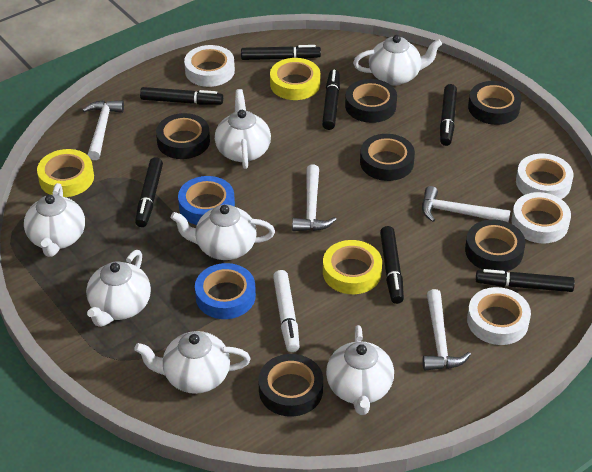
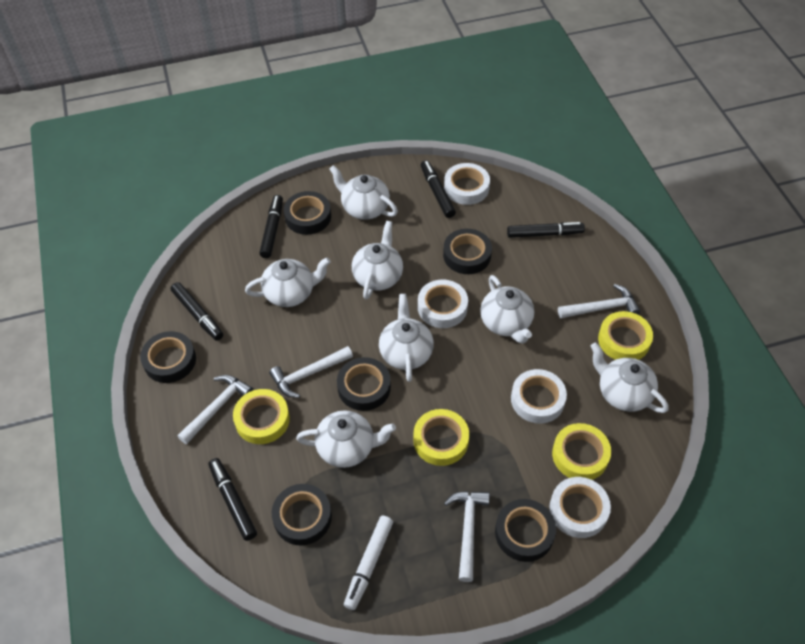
black marker: 7 -> 5
blue tape: 2 -> 0
yellow tape: 3 -> 4

